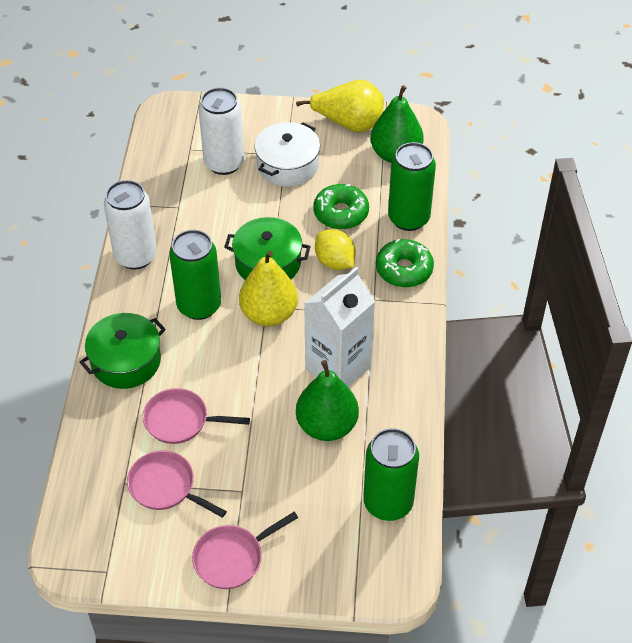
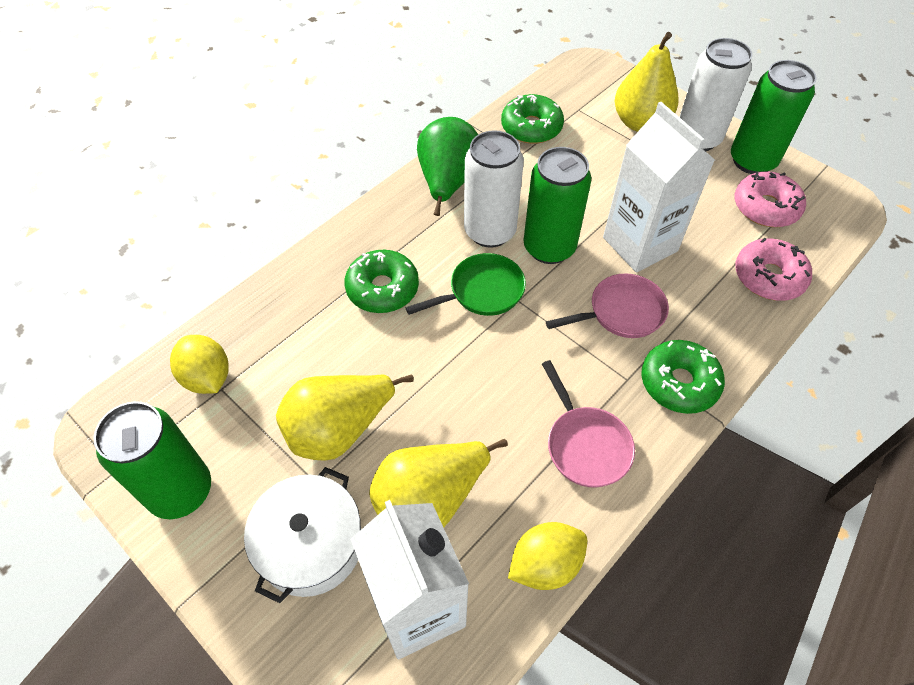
green donut: 2 -> 3
green pan: 0 -> 1
green pear: 2 -> 1
green pot: 2 -> 0
pink donut: 0 -> 2
pink pan: 3 -> 2
white carton: 1 -> 2
yellow lemon: 1 -> 2
yellow pear: 2 -> 3

